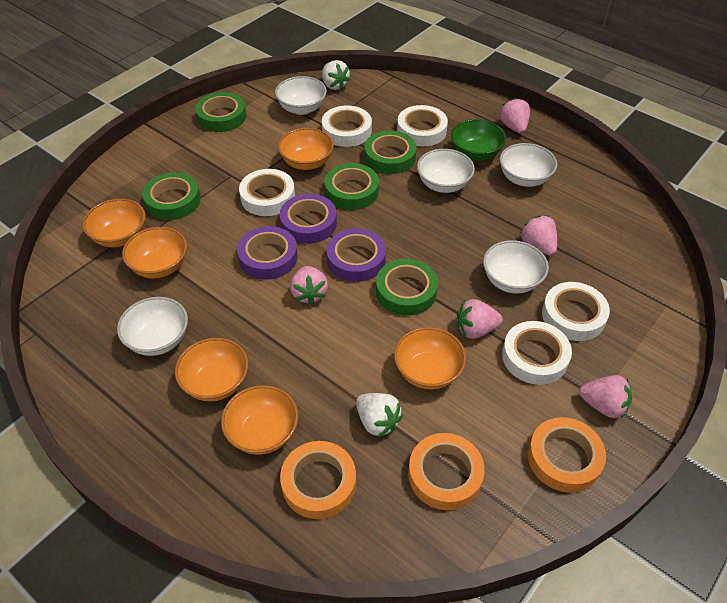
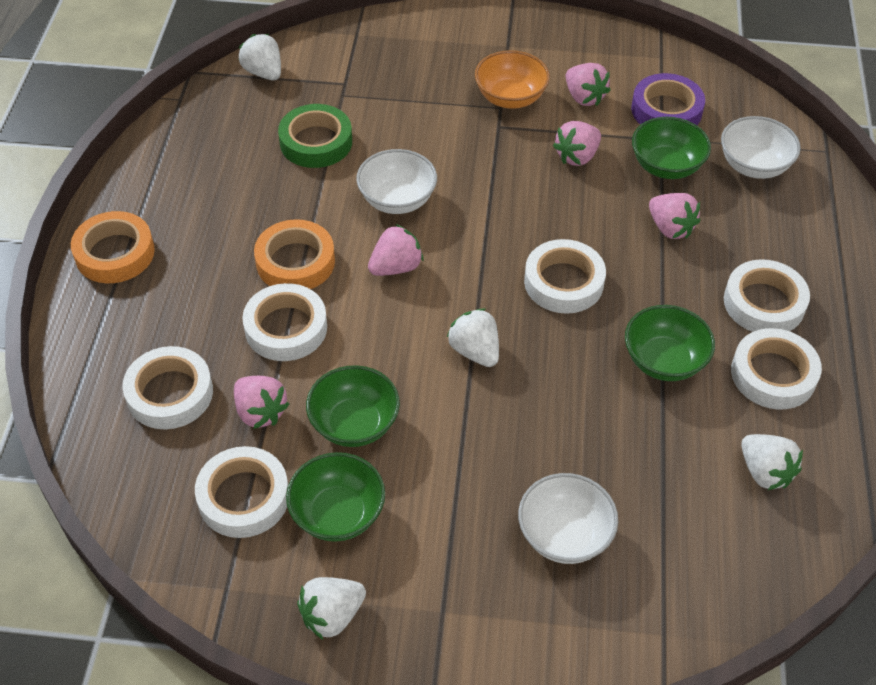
green bowl: 1 -> 4
green tape: 5 -> 1
orange bowl: 6 -> 1
orange tape: 3 -> 2
purple tape: 3 -> 1
white bowl: 5 -> 3
white strawberry: 2 -> 4
white tape: 5 -> 6

